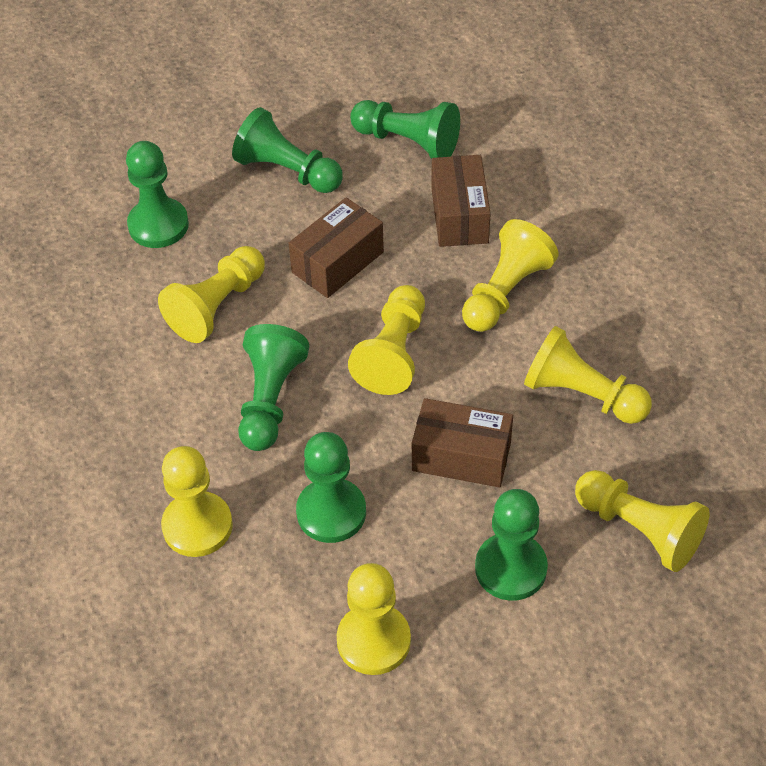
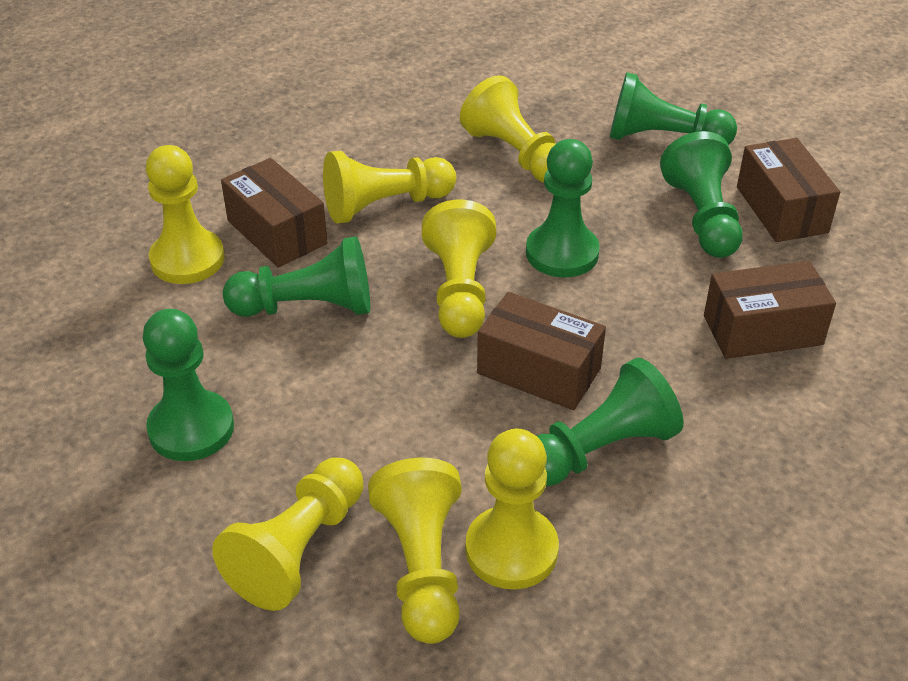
brown box: 3 -> 4

